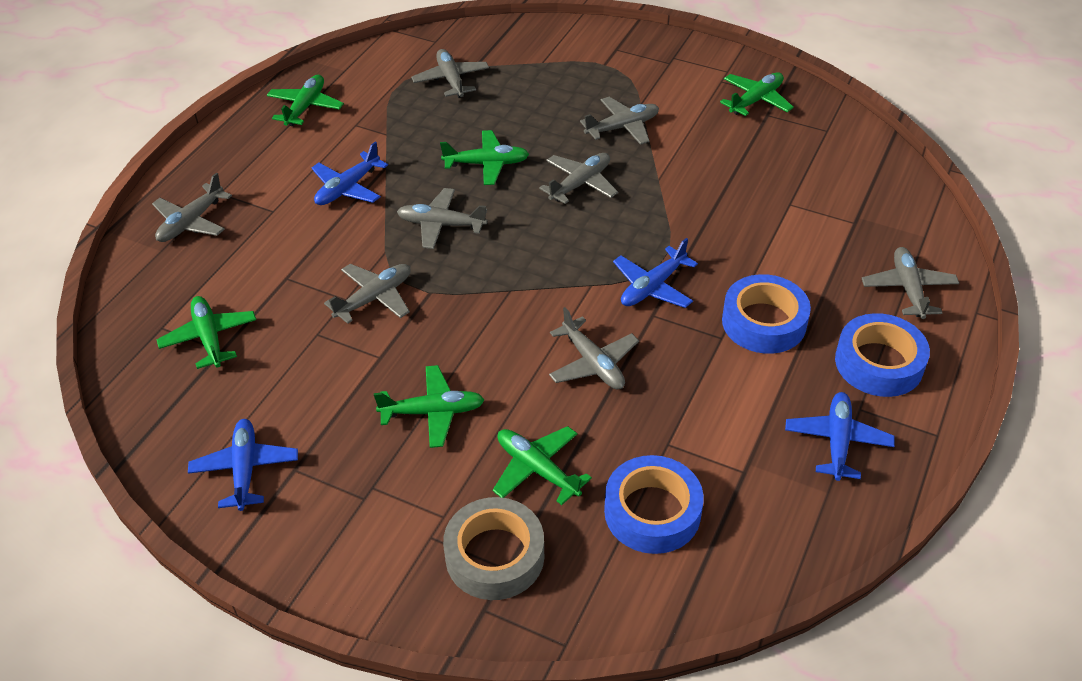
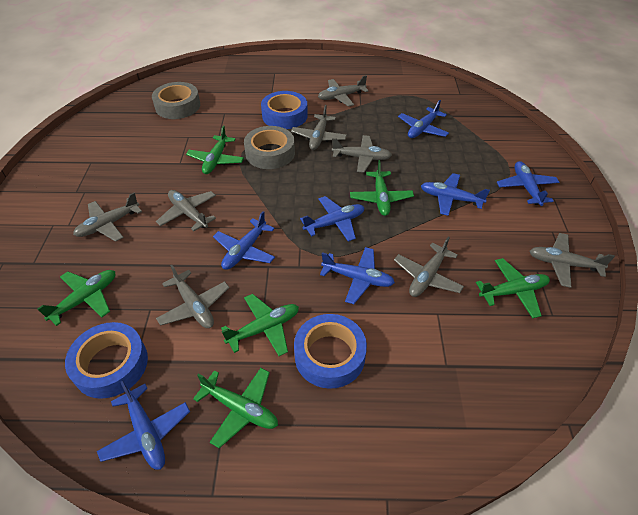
blue plane: 4 -> 7
grey tape: 1 -> 2

